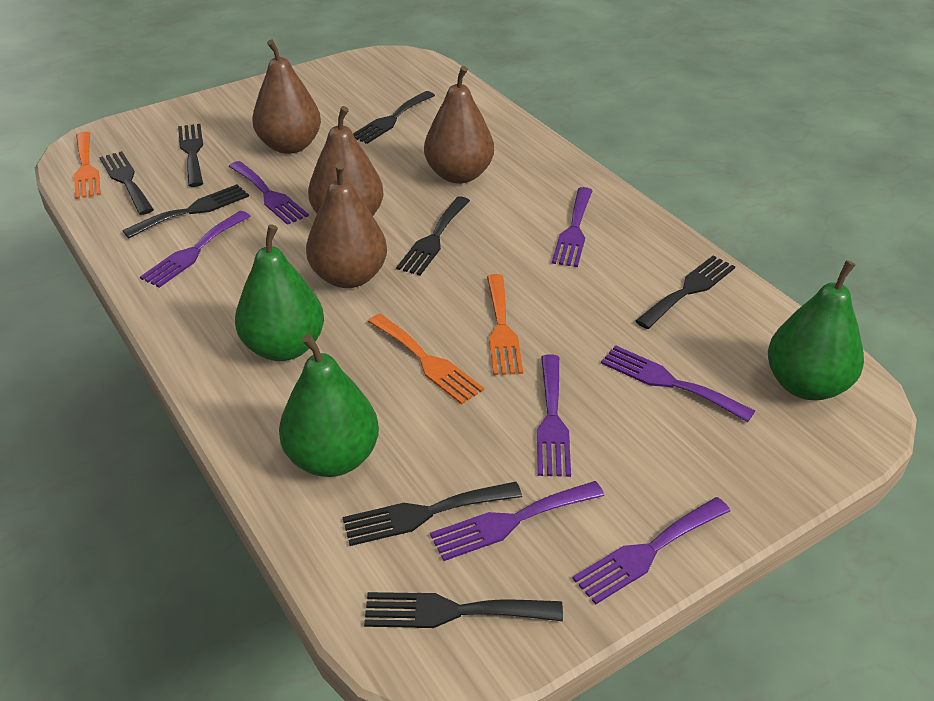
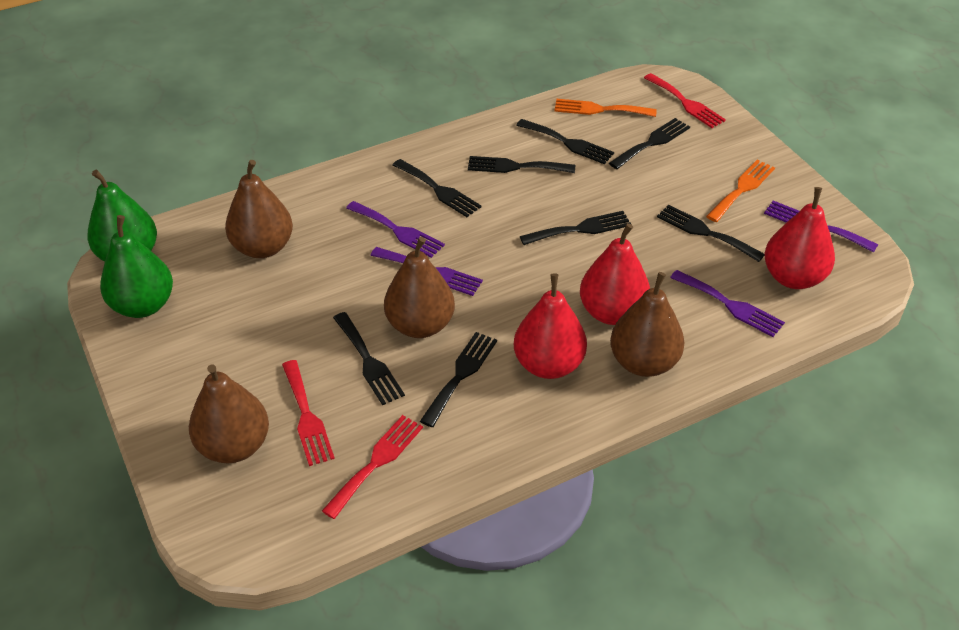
green pear: 3 -> 2
orange fork: 3 -> 2
purple fork: 7 -> 4
red fork: 0 -> 3
red pear: 0 -> 3

